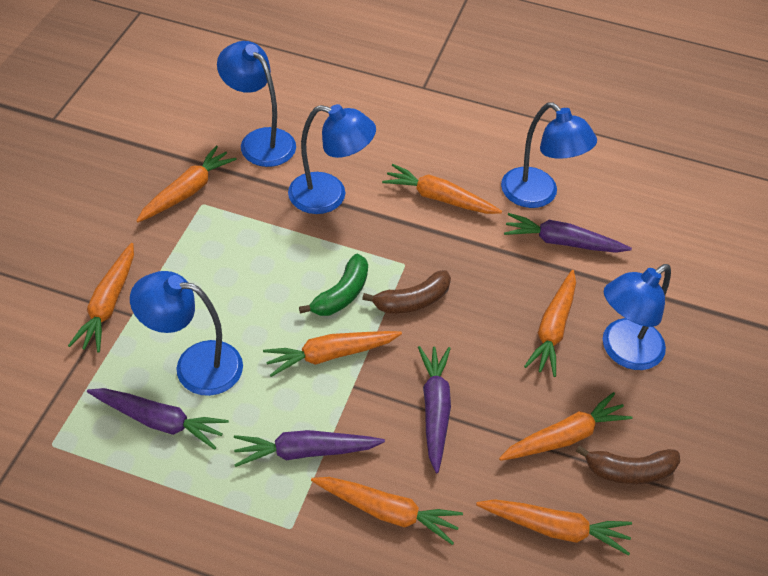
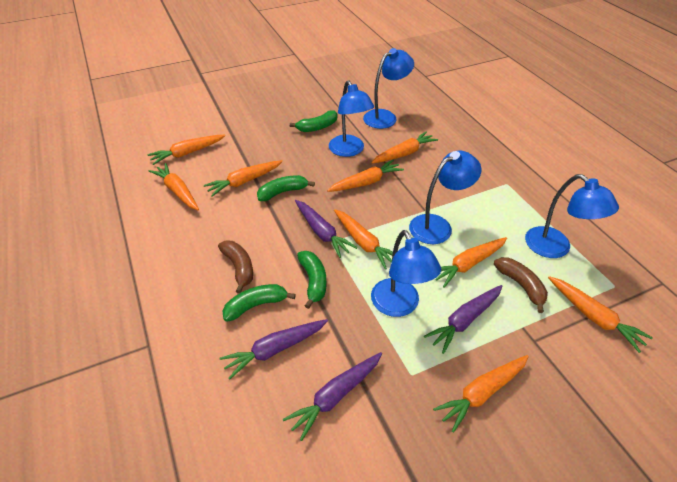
green banana: 1 -> 4
orange carrot: 8 -> 9

